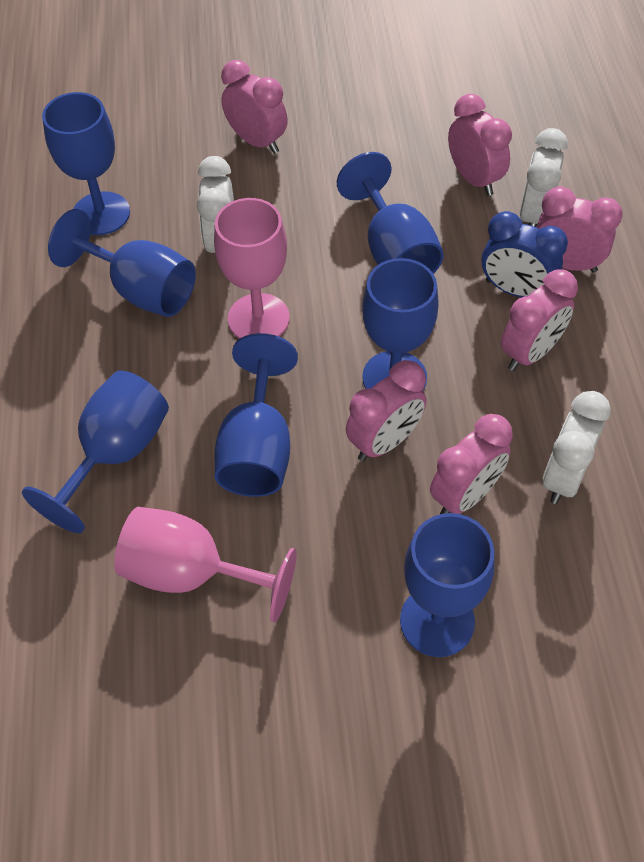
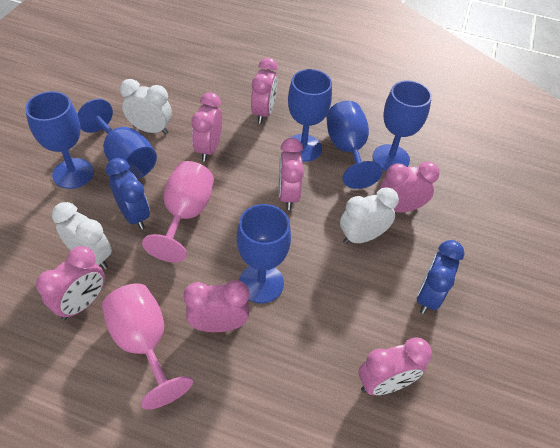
blue clock: 1 -> 2
blue goblet: 7 -> 6
pink clock: 6 -> 7

